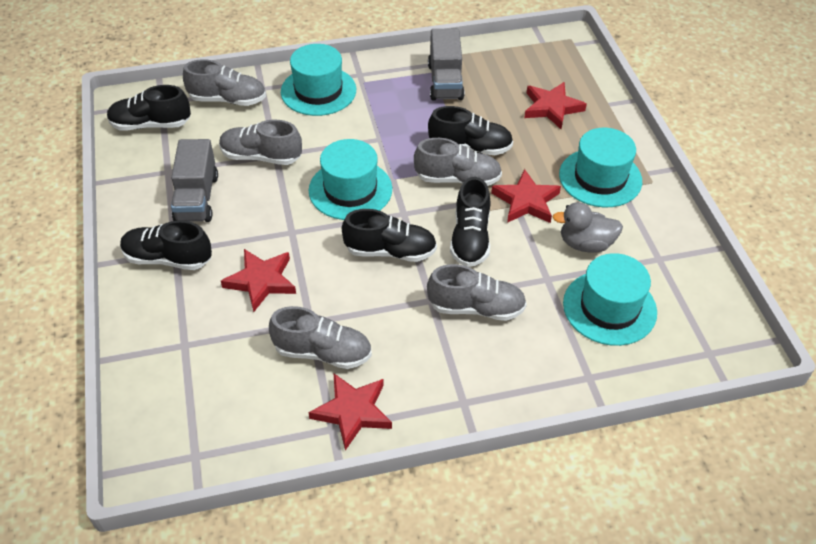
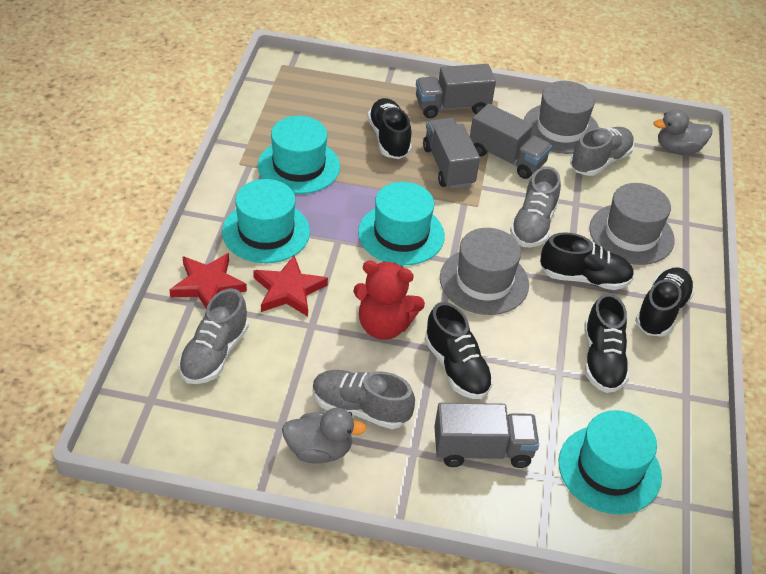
grey duck: 1 -> 2
grey hat: 0 -> 3
grey shoe: 5 -> 4
grey truck: 2 -> 4
red star: 4 -> 2
red teddy bear: 0 -> 1

